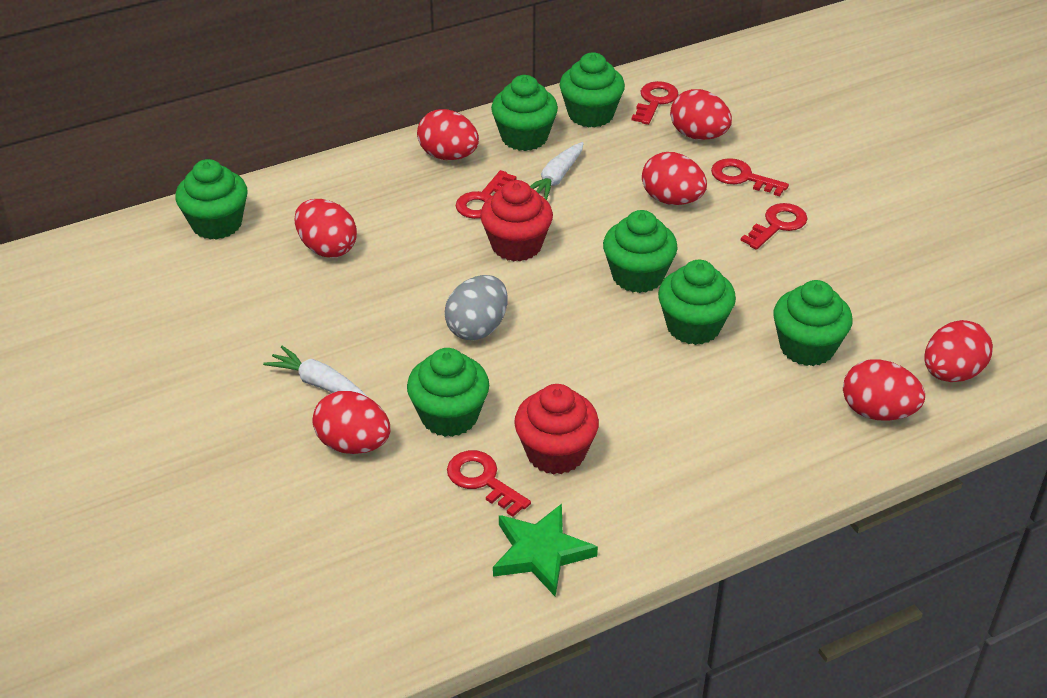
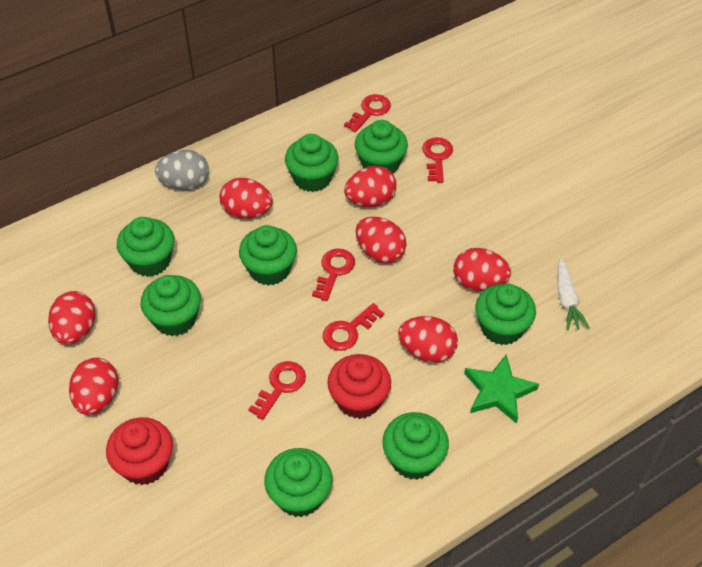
green cupcake: 7 -> 8
white carrot: 2 -> 1

